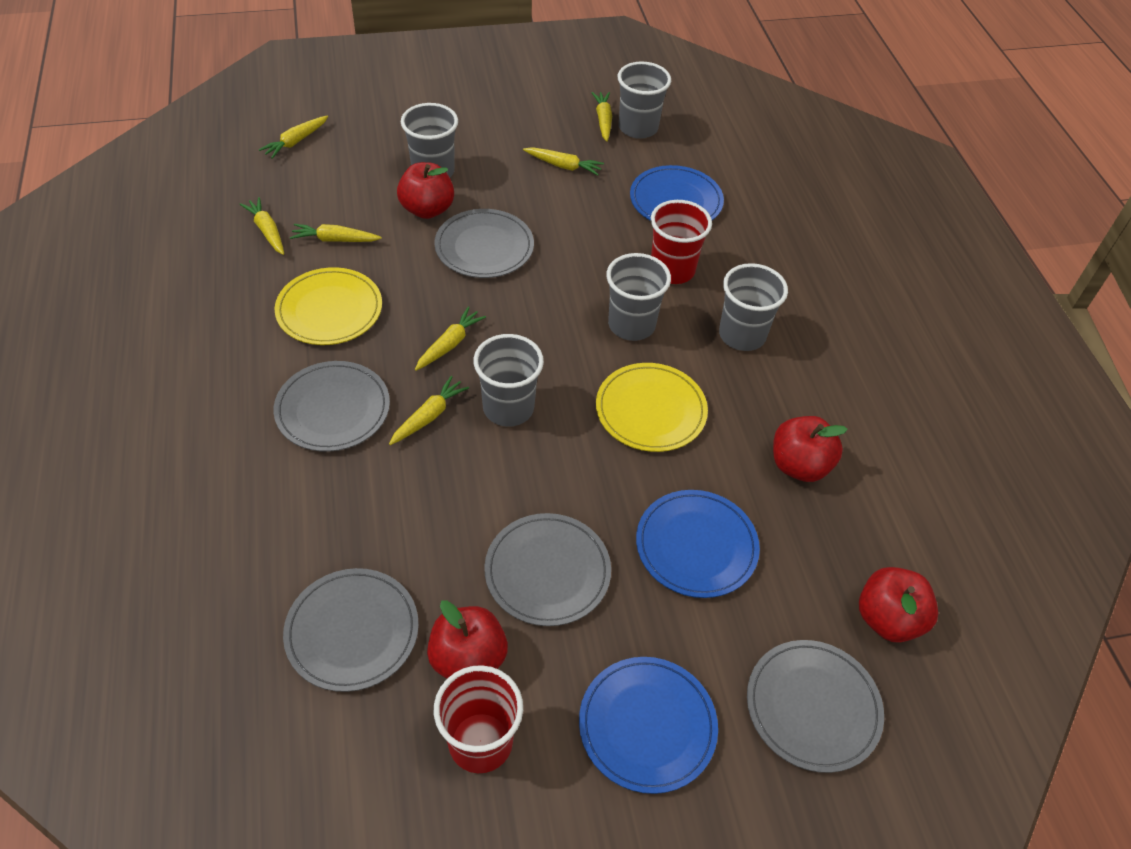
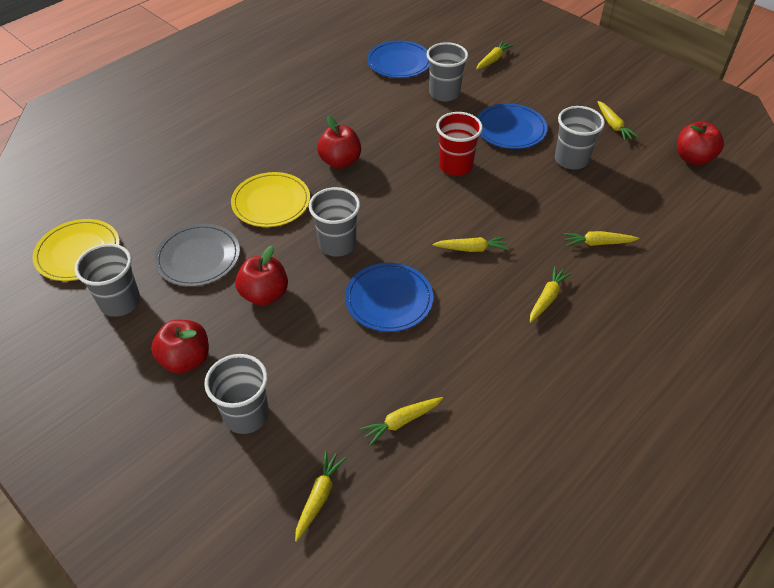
grey plate: 5 -> 1
red cup: 2 -> 1

